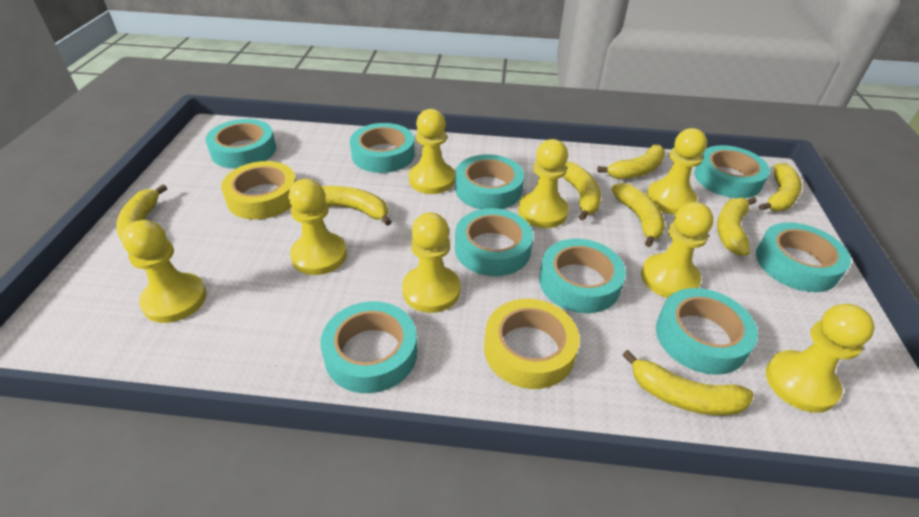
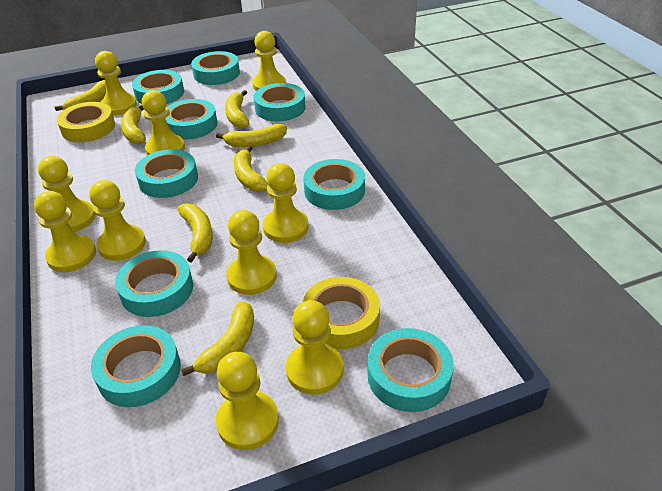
yellow banana: 8 -> 7
yellow pawn: 8 -> 10

